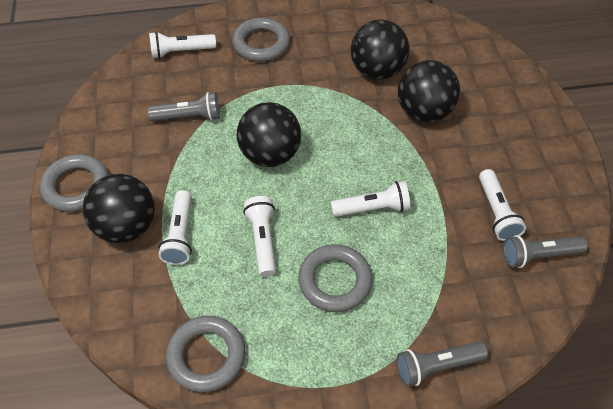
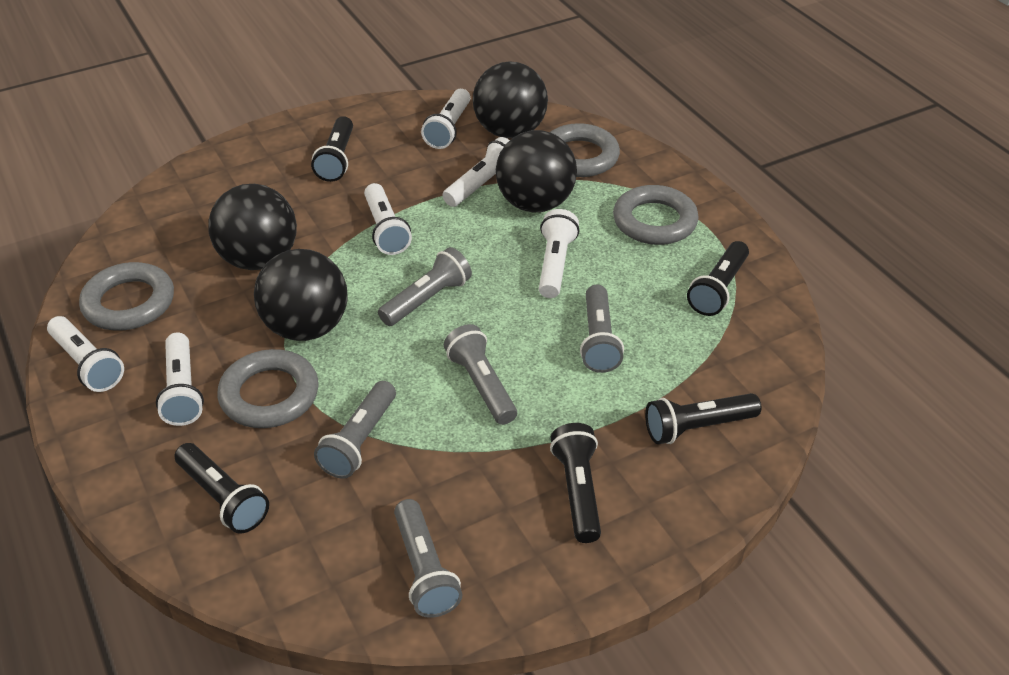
black flashlight: 0 -> 5
grey flashlight: 3 -> 5
white flashlight: 5 -> 6

